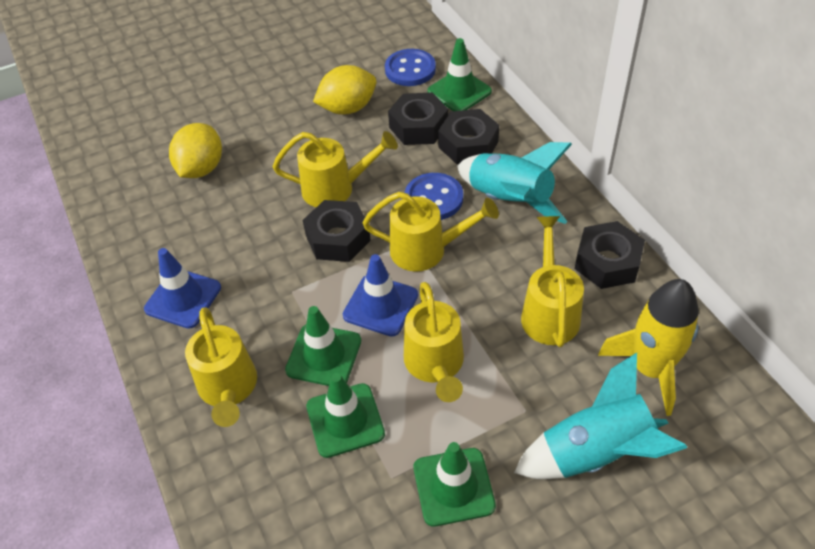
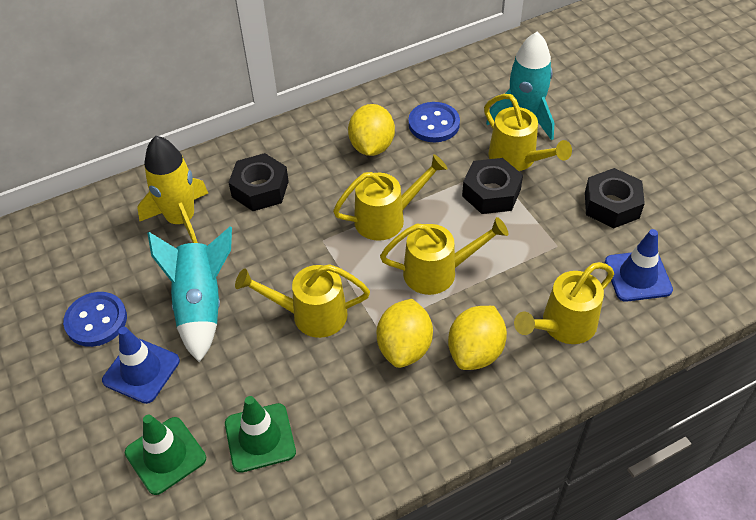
black nut: 4 -> 3
green traffic cone: 4 -> 2
yellow lemon: 2 -> 3

